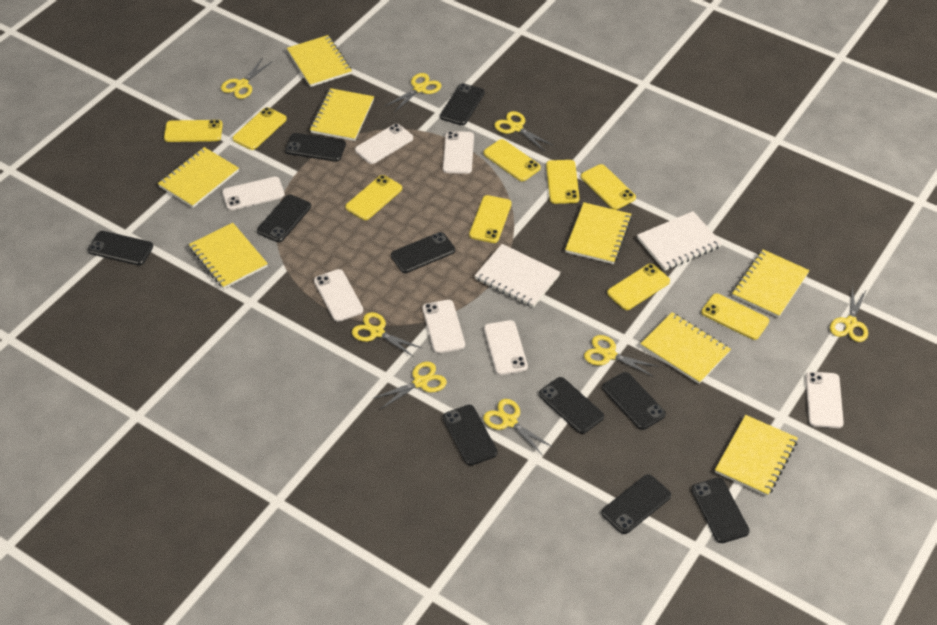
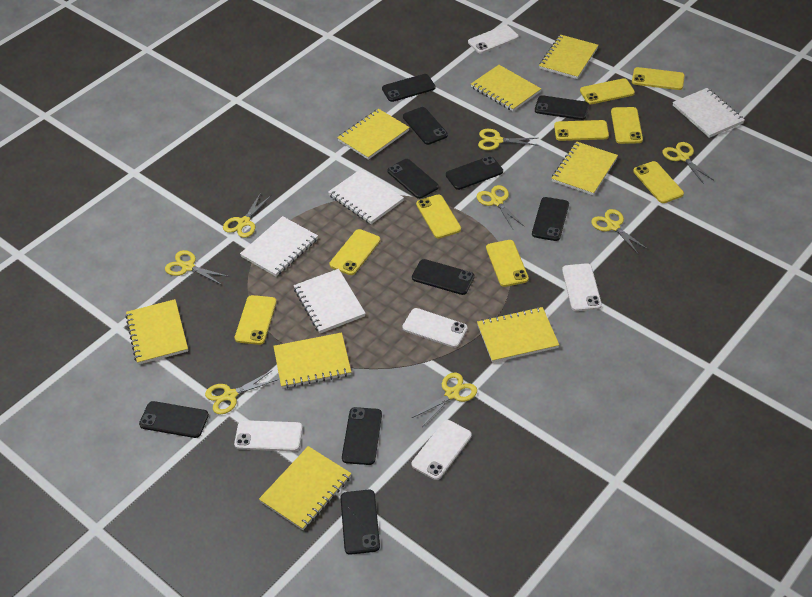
white notebook: 2 -> 4
white phone: 7 -> 5

